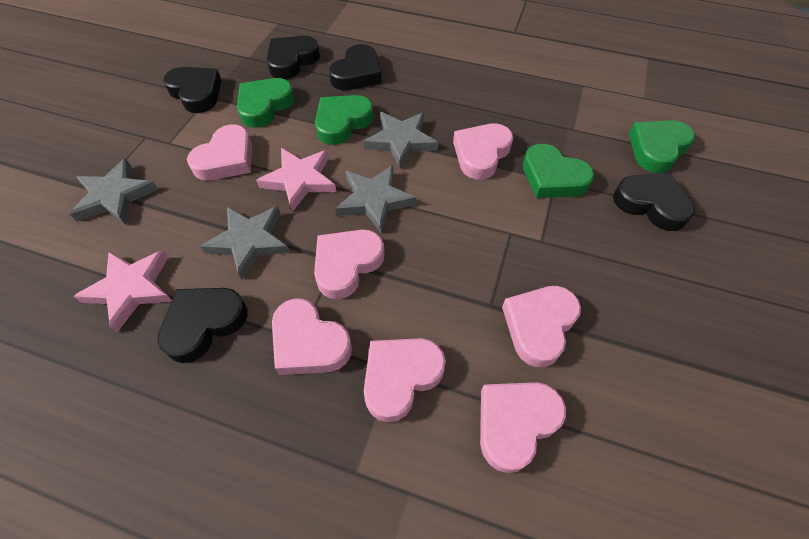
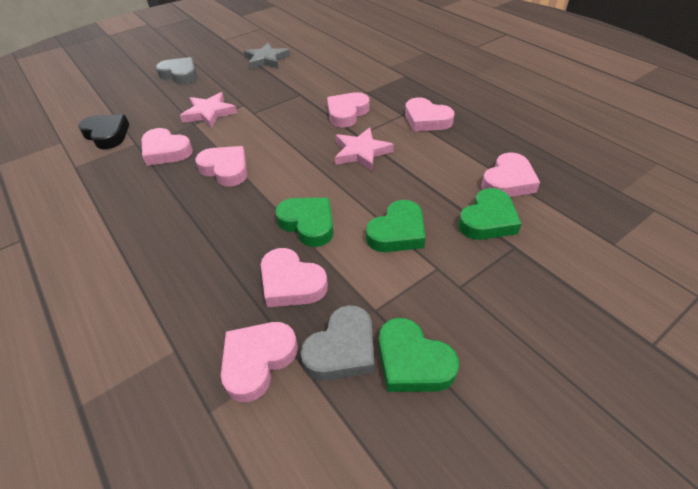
black heart: 5 -> 1
grey heart: 0 -> 2
grey star: 4 -> 1

